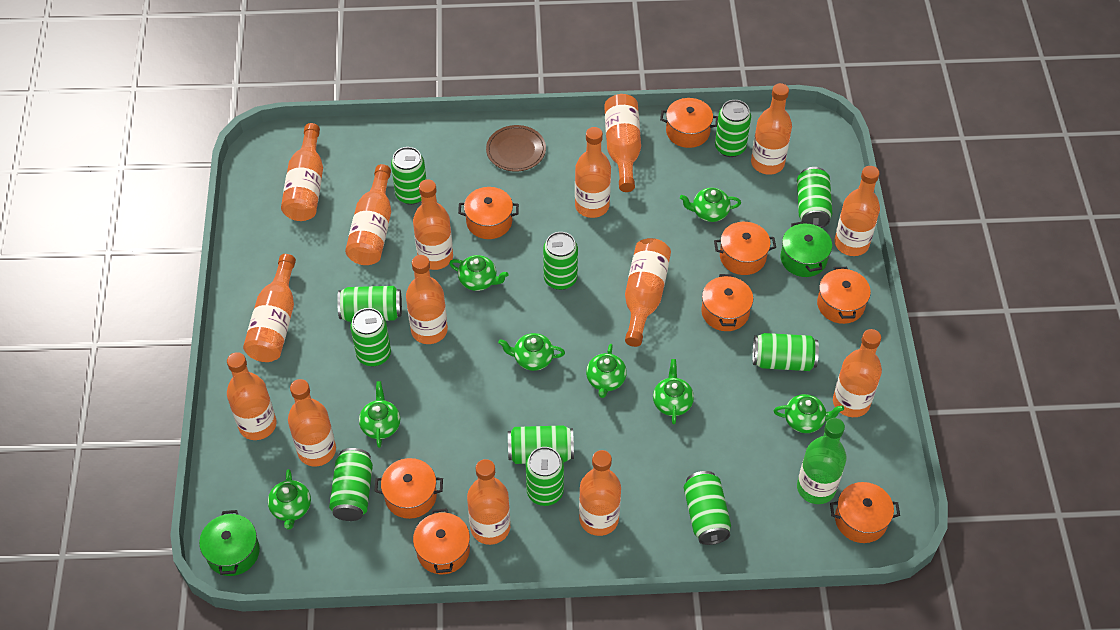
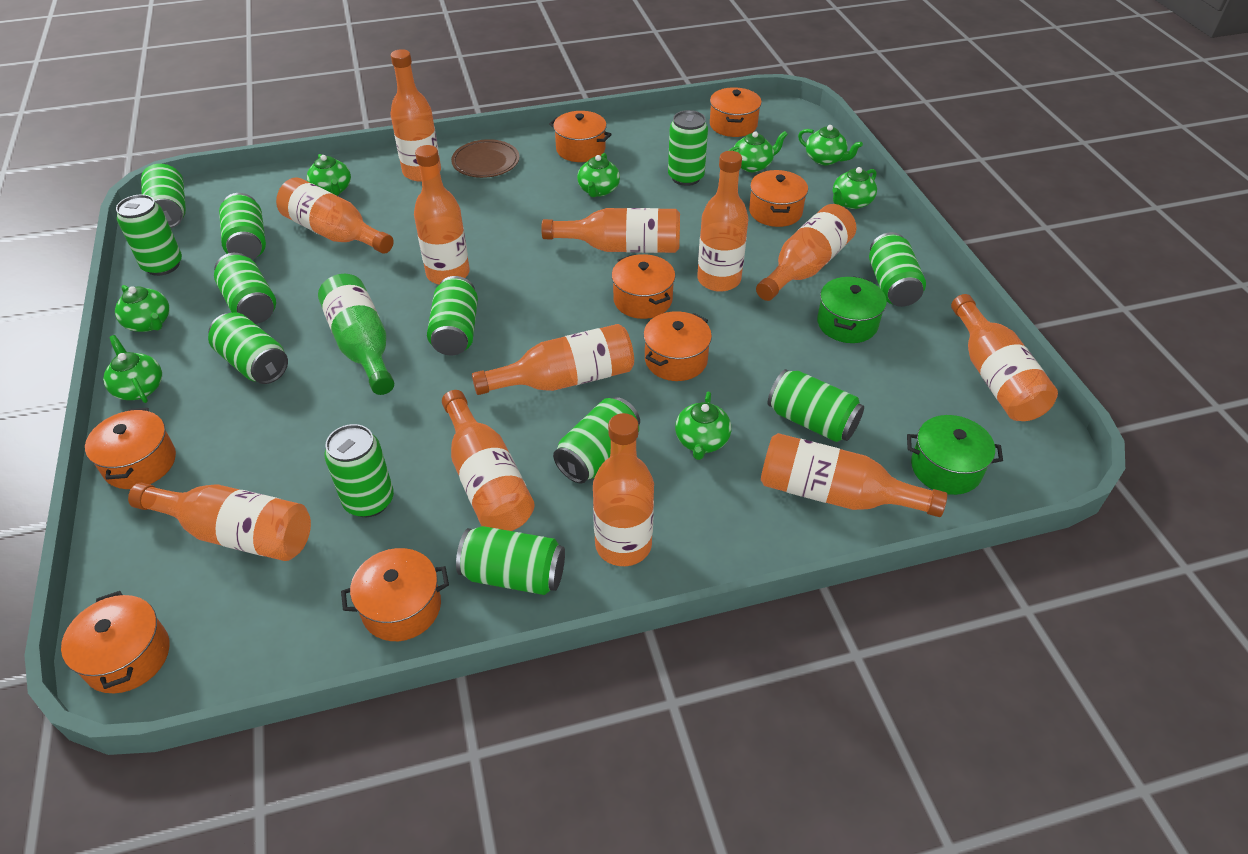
green can: 11 -> 12
orange bottle: 15 -> 12

